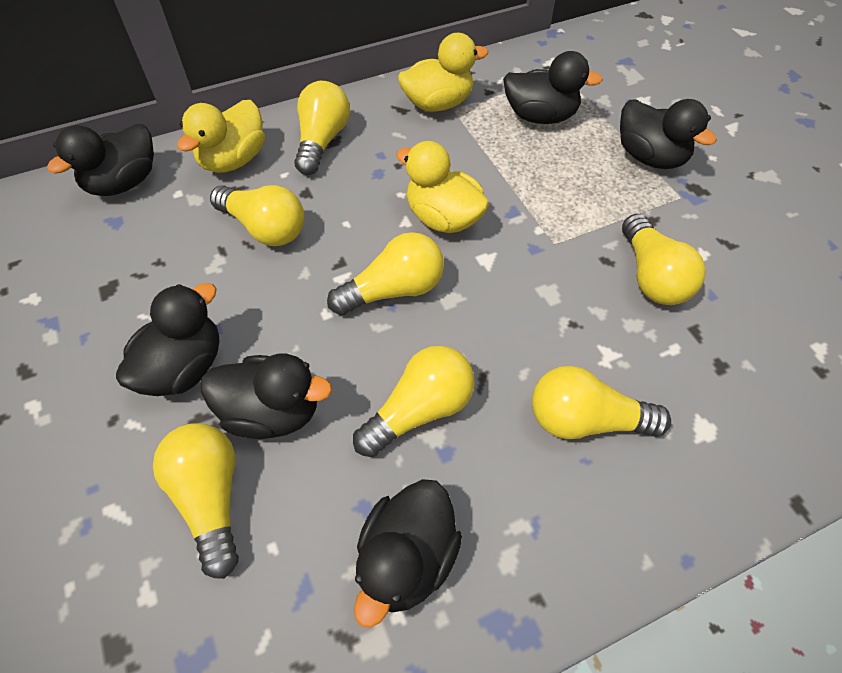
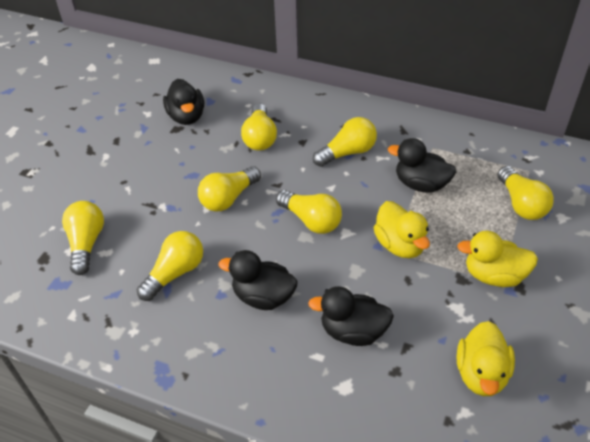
black duck: 6 -> 4

